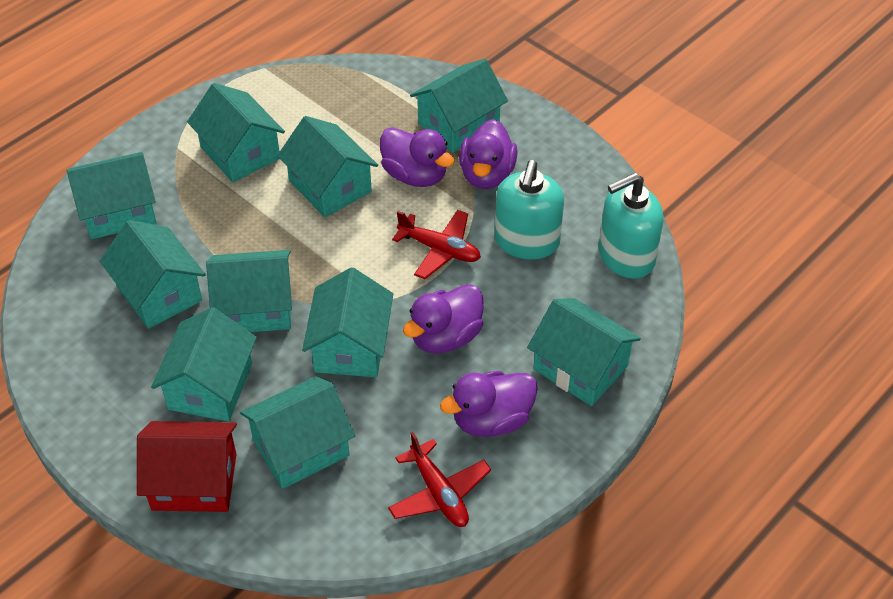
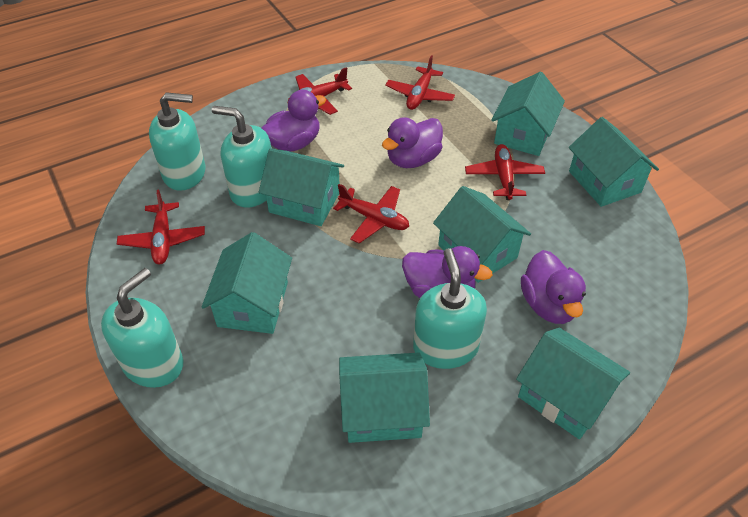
red house: 1 -> 0
red plane: 2 -> 5
turquoise house: 10 -> 7
turquoise soap dispenser: 2 -> 4

